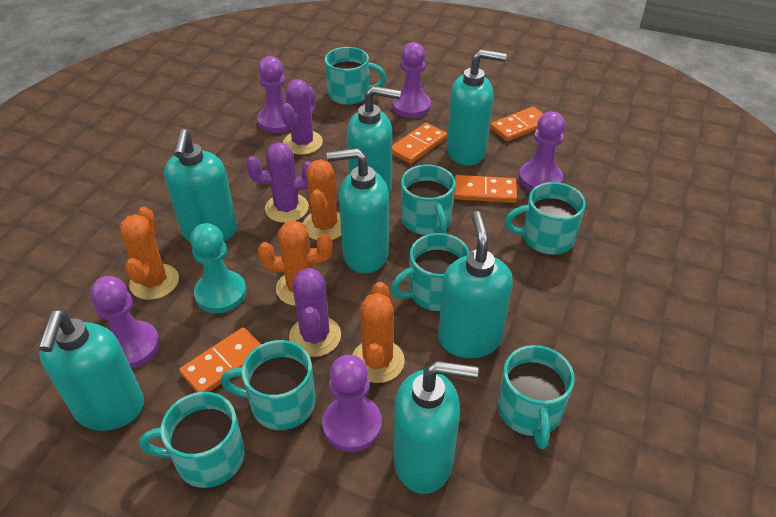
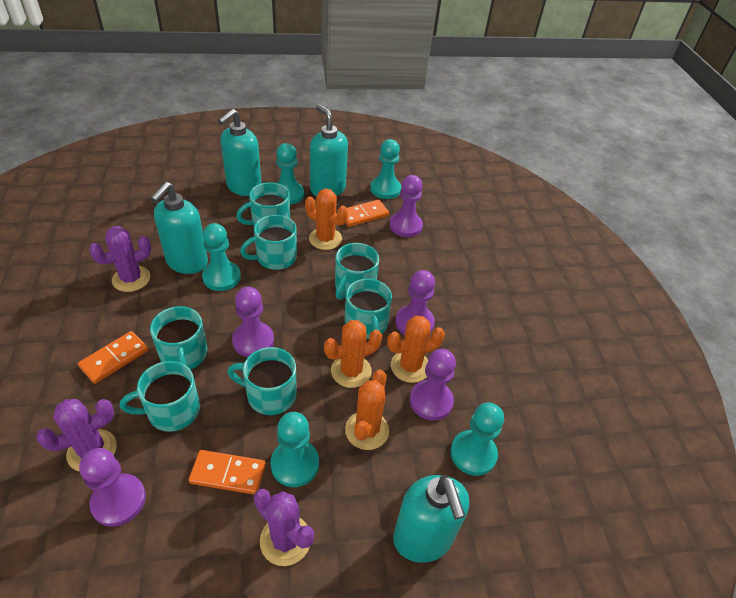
orange domino: 4 -> 3
turquoise pawn: 1 -> 5
turquoise soap dispenser: 7 -> 4

